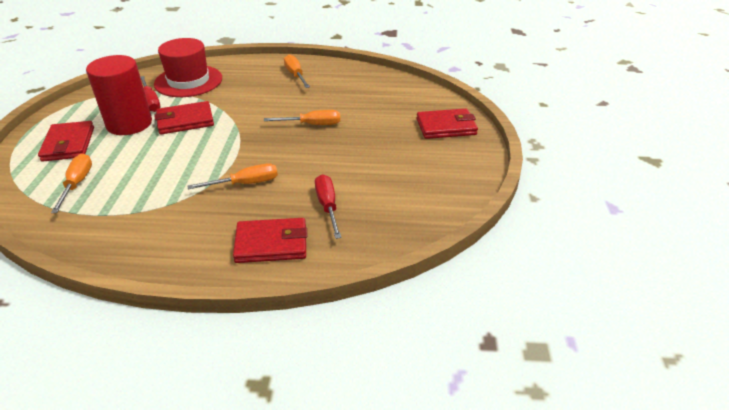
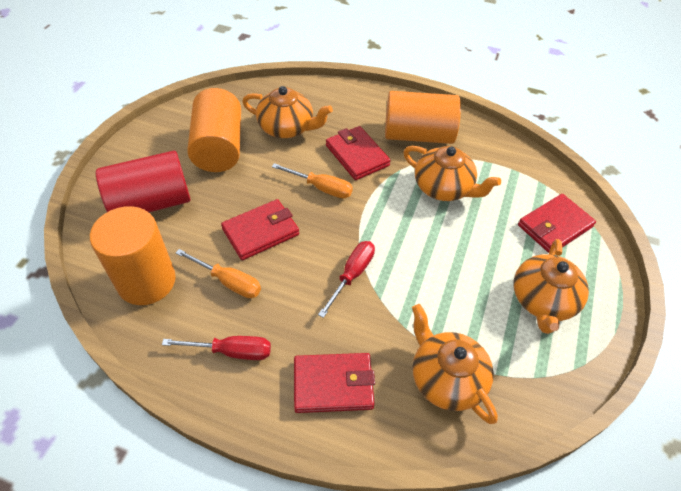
orange cylinder: 0 -> 3
orange screwdriver: 4 -> 2
orange teapot: 0 -> 4
red hat: 1 -> 0

